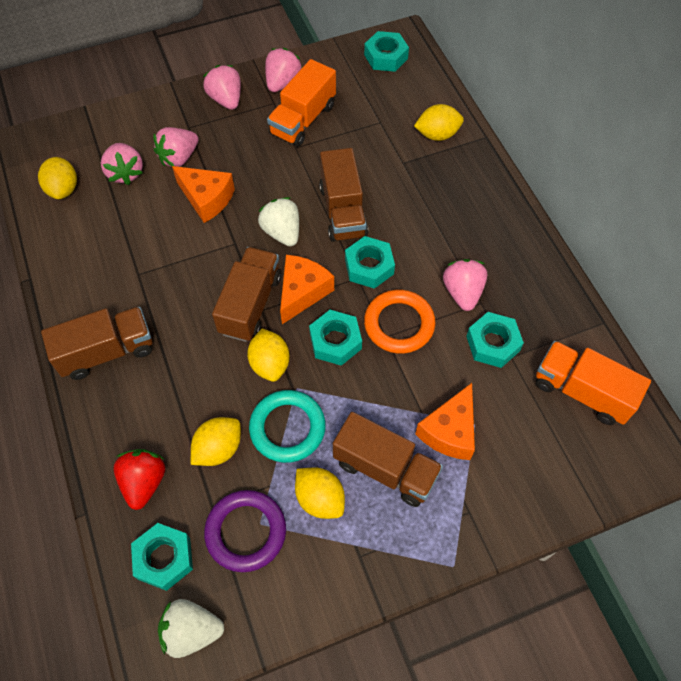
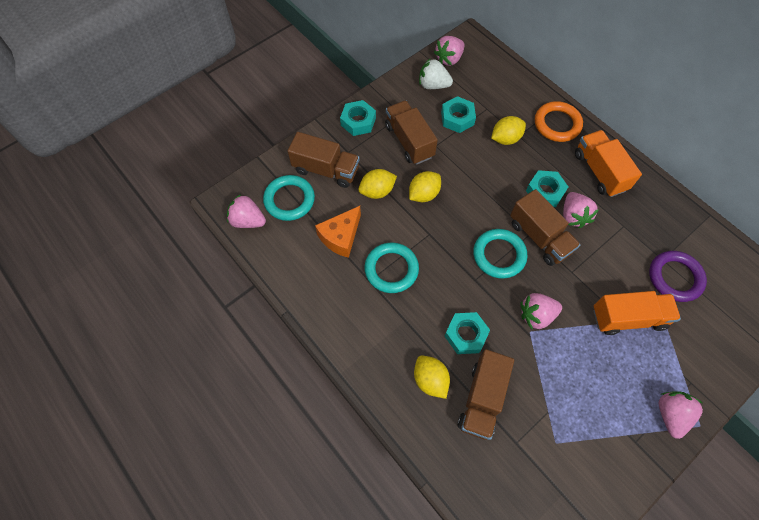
orange cheese: 3 -> 1
red strawberry: 1 -> 0
turquoise nut: 5 -> 4
turquoise ring: 1 -> 3
white strawberry: 2 -> 1
yellow lemon: 5 -> 4

